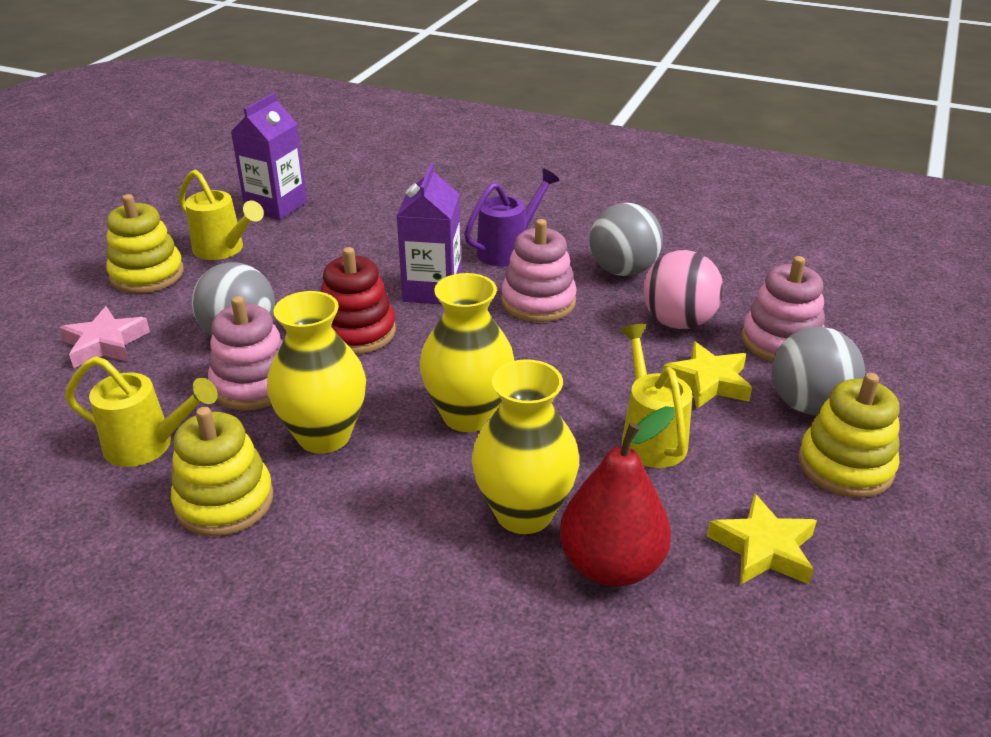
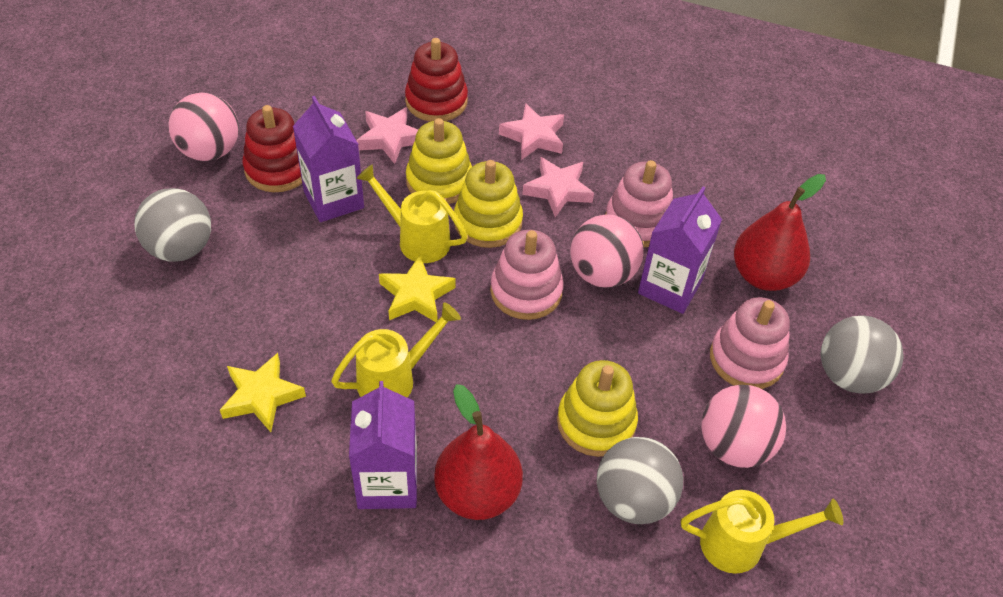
pink ball: 1 -> 3
pink star: 1 -> 3
purple carton: 2 -> 3
purple watering can: 1 -> 0
red pear: 1 -> 2
red stacking toy: 1 -> 2
yellow vase: 3 -> 0

